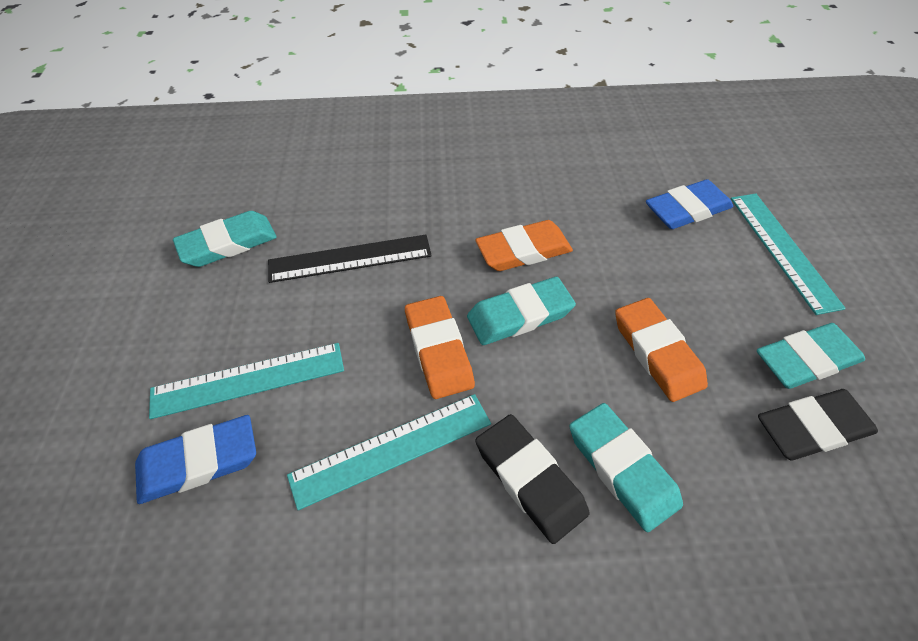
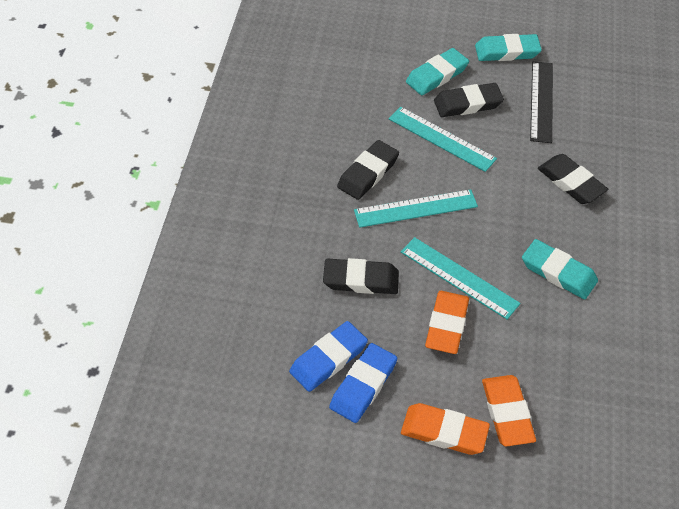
black eraser: 2 -> 4
turquoise eraser: 4 -> 3

